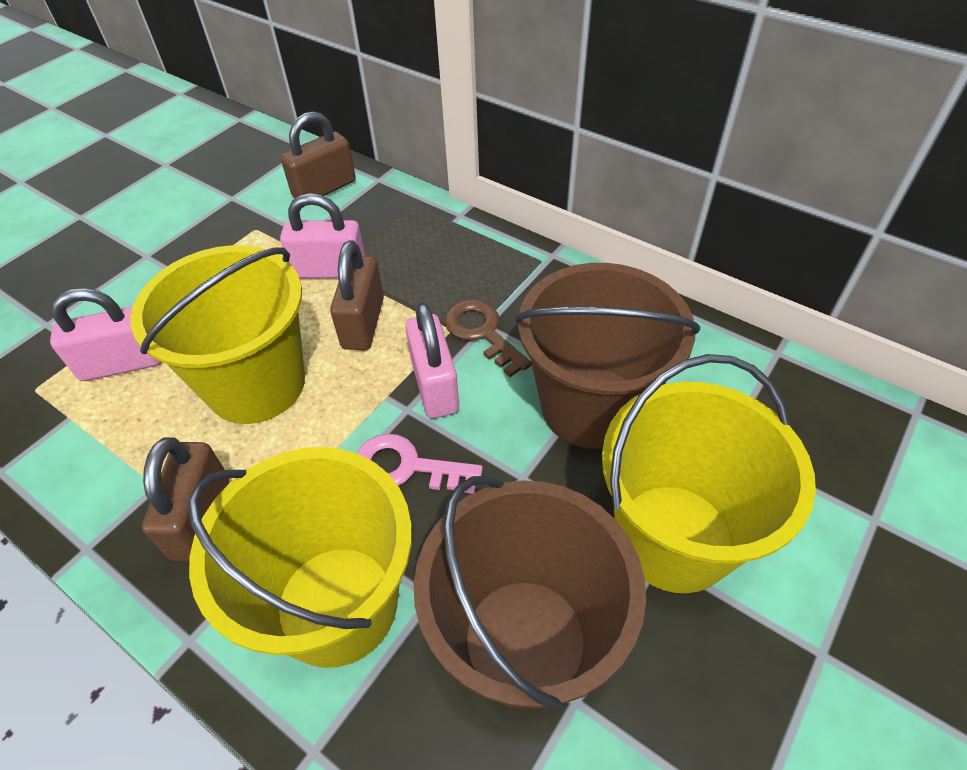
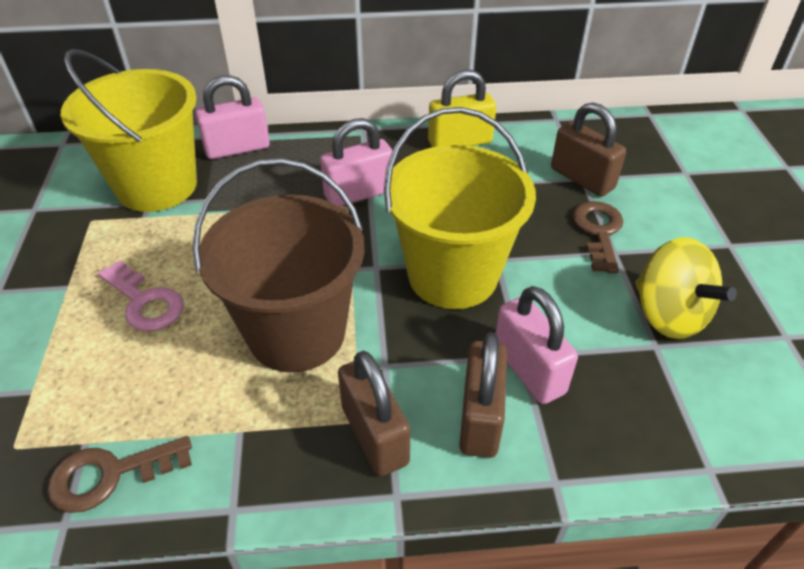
brown bucket: 2 -> 1
brown key: 1 -> 2
yellow bucket: 3 -> 2
yellow padlock: 0 -> 1
yellow spinning top: 0 -> 1

